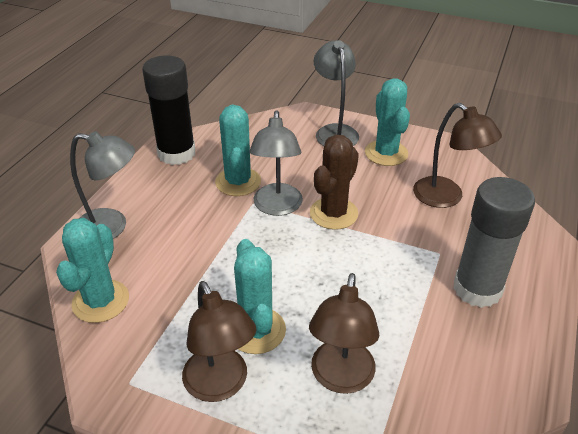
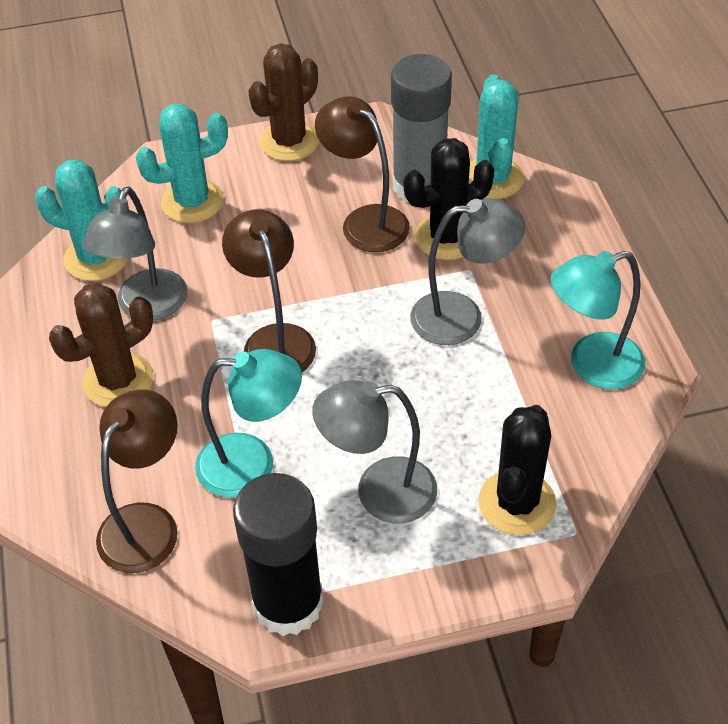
black cactus: 0 -> 2
brown cactus: 1 -> 2
turquoise cactus: 4 -> 3
turquoise lamp: 0 -> 2

